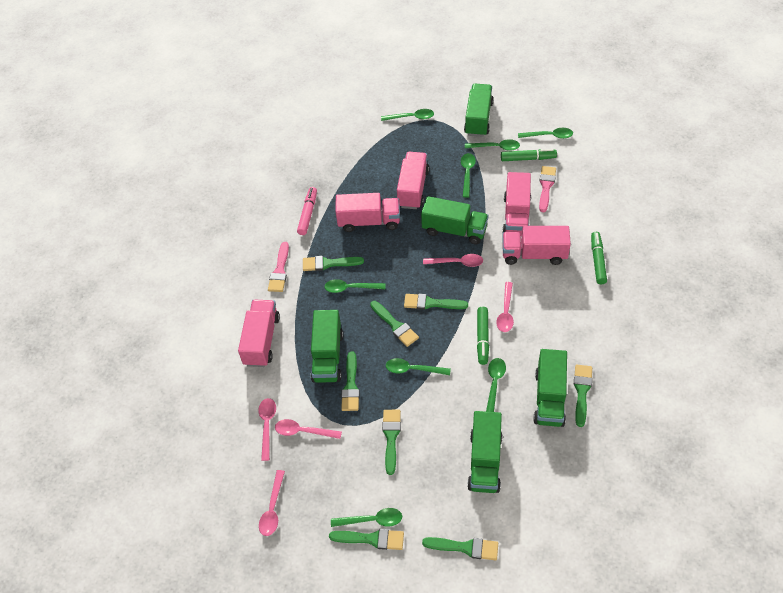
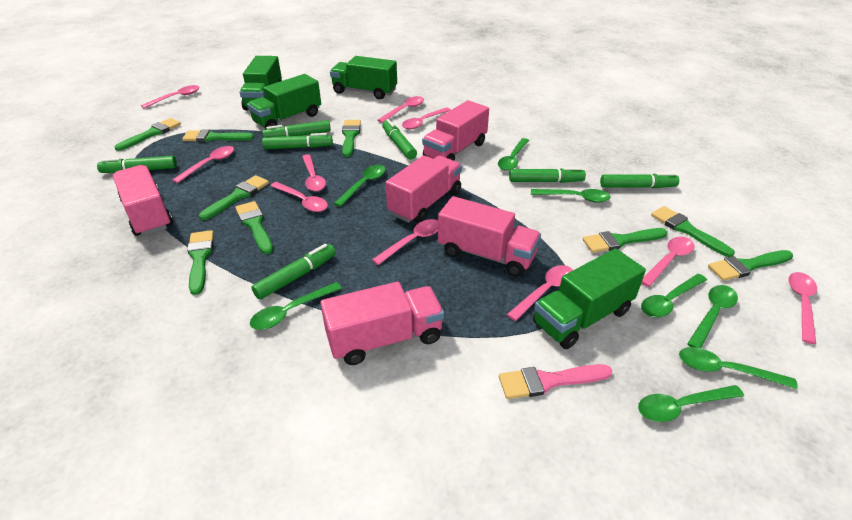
green brush: 8 -> 9
green marker: 3 -> 7
green truck: 5 -> 4
pink brush: 2 -> 1
pink marker: 1 -> 0
pink spoon: 5 -> 10

